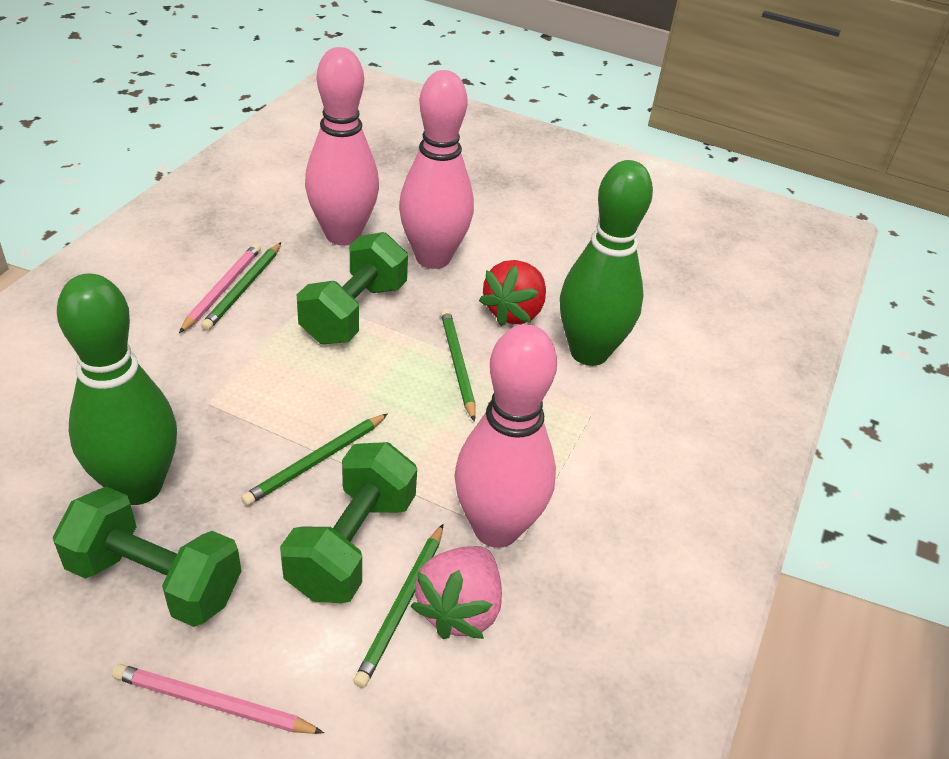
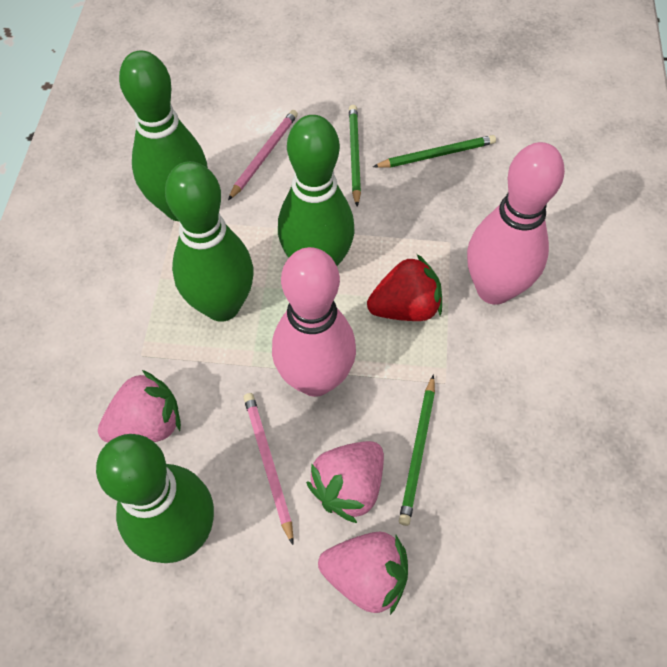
green bowling pin: 2 -> 4
green dumbbell: 3 -> 0
green pencil: 4 -> 3
pink bowling pin: 3 -> 2
pink strawberry: 1 -> 3

